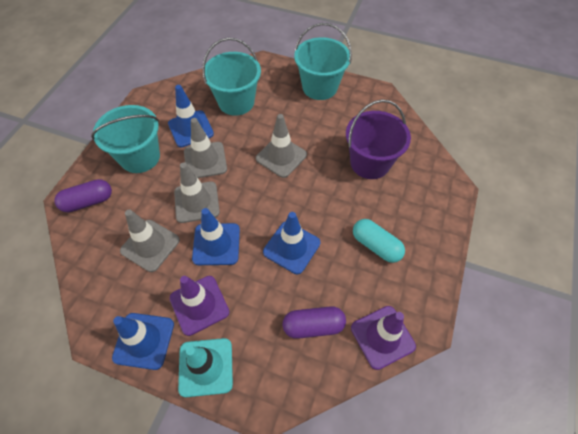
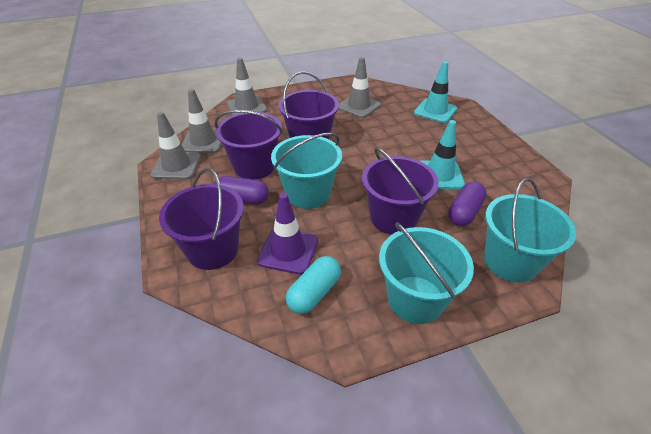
blue traffic cone: 4 -> 0
purple bucket: 1 -> 4
purple traffic cone: 2 -> 1
turquoise traffic cone: 1 -> 2

